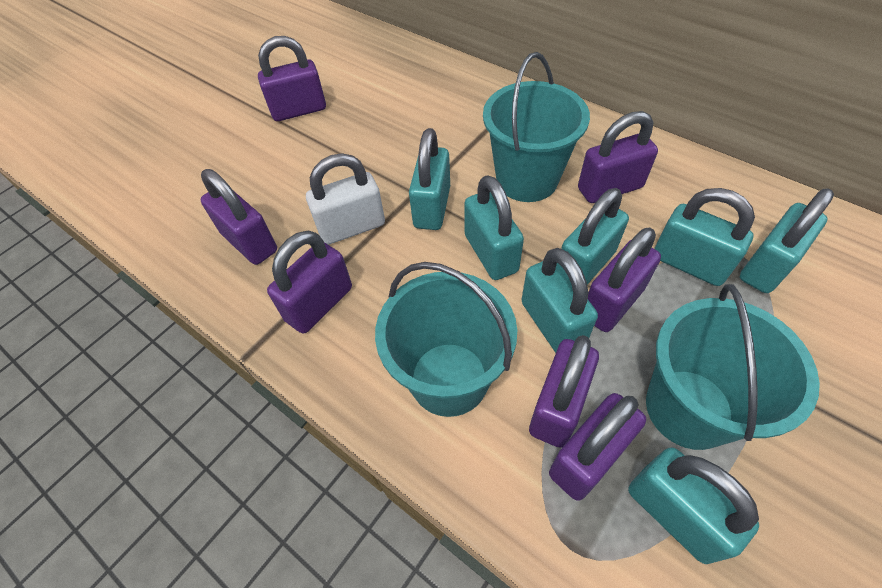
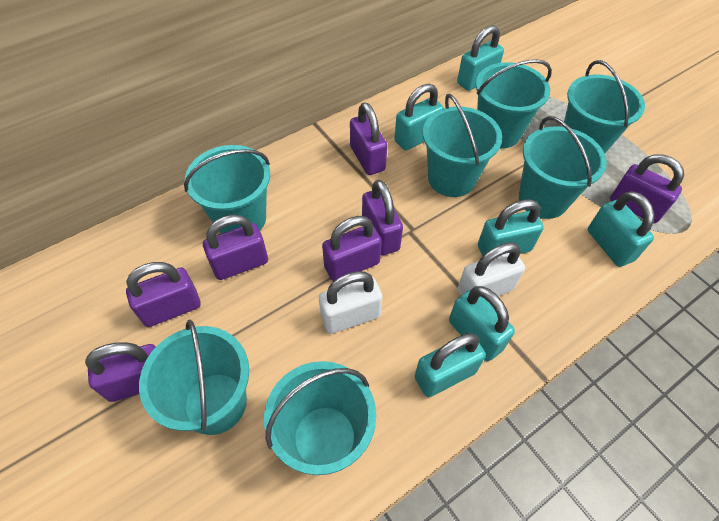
turquoise bucket: 3 -> 7
turquoise padlock: 7 -> 6
white padlock: 1 -> 2

